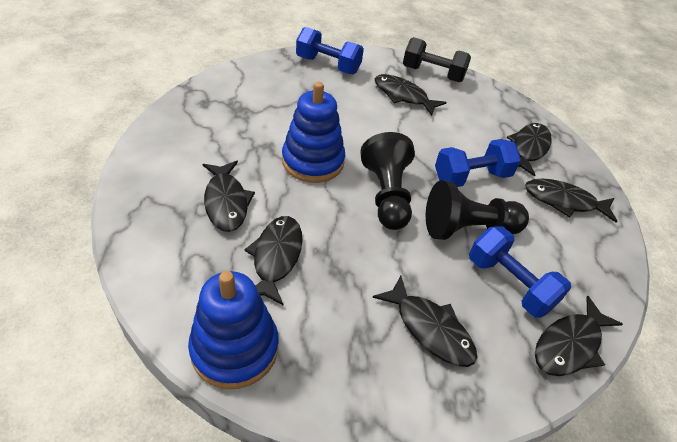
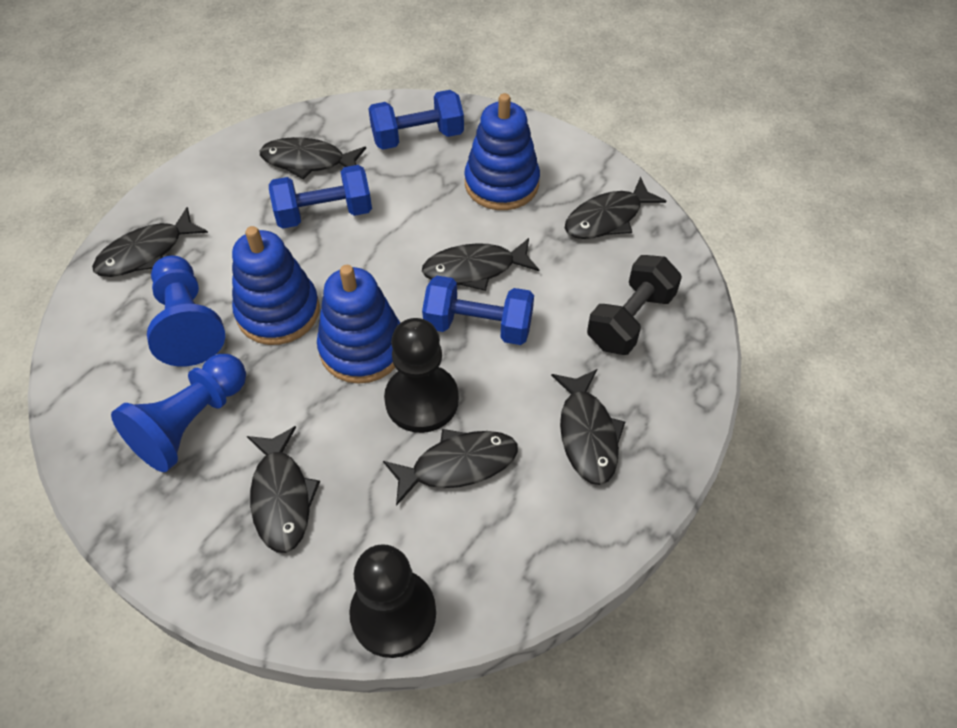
blue pawn: 0 -> 2
blue stacking toy: 2 -> 3

